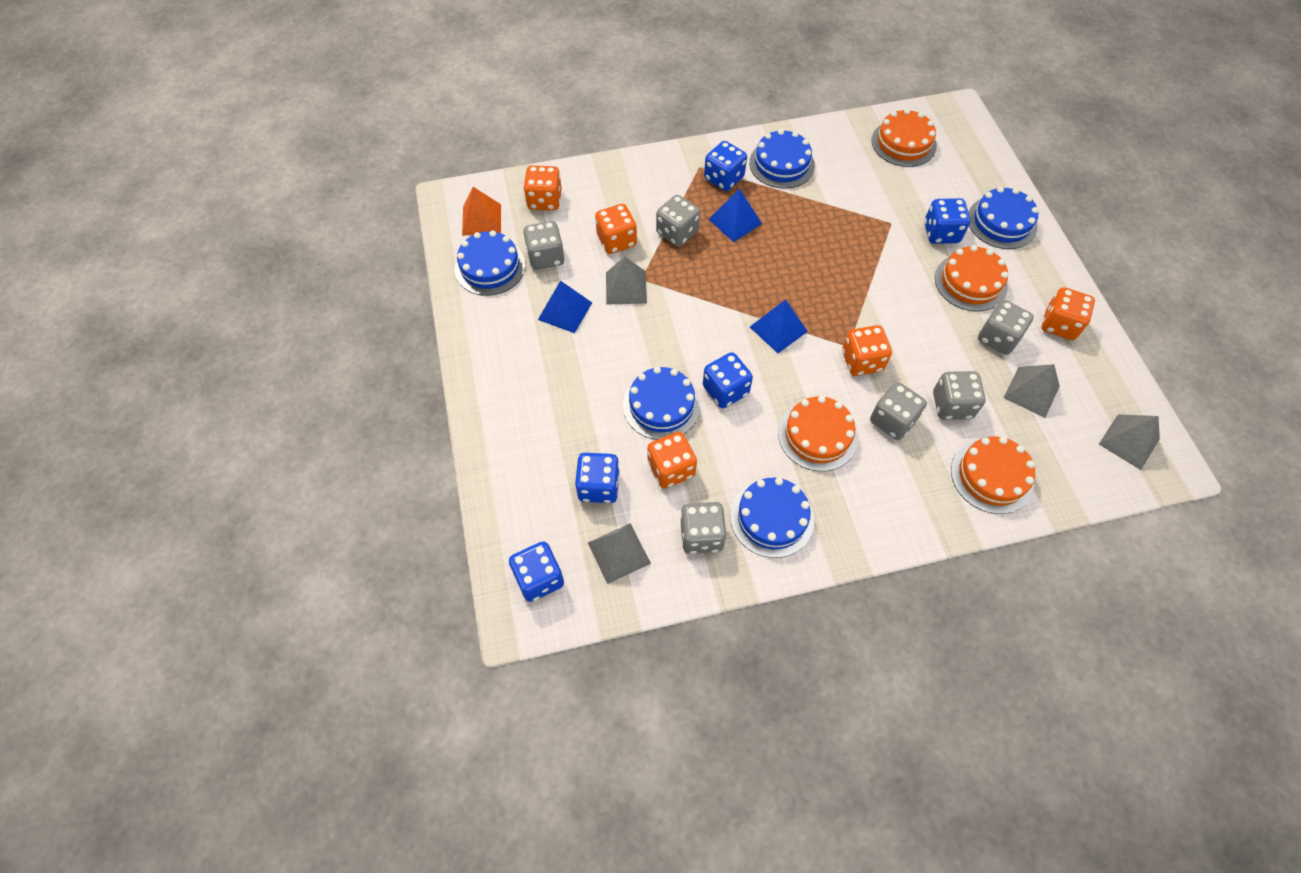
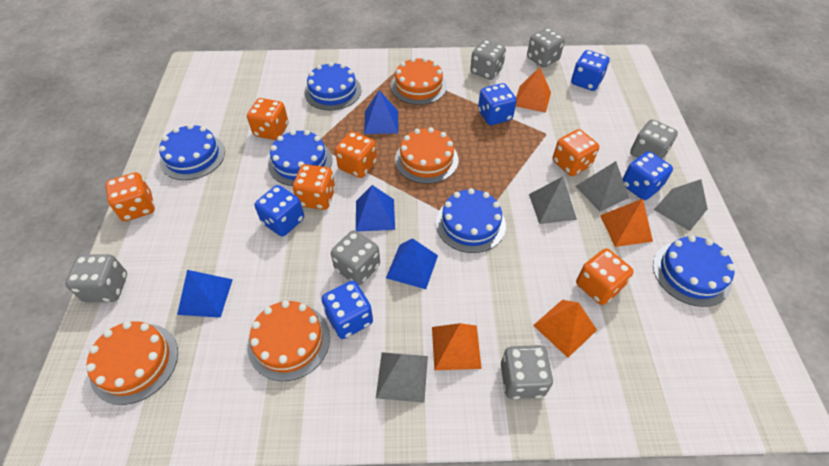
blue pyramid: 3 -> 4
orange dice: 5 -> 6
orange pyramid: 1 -> 4

